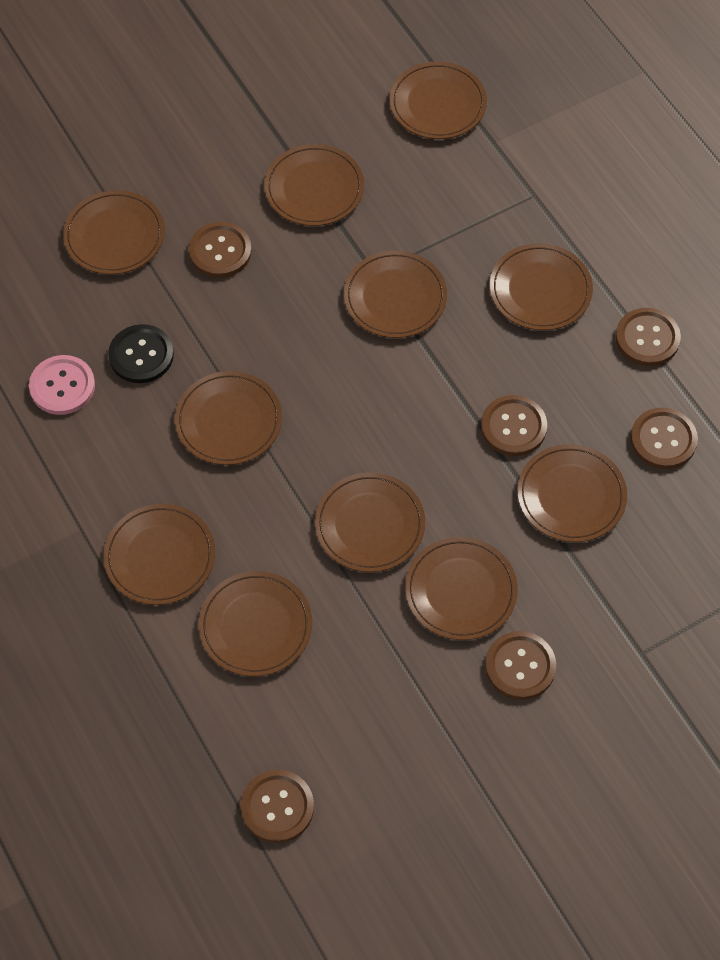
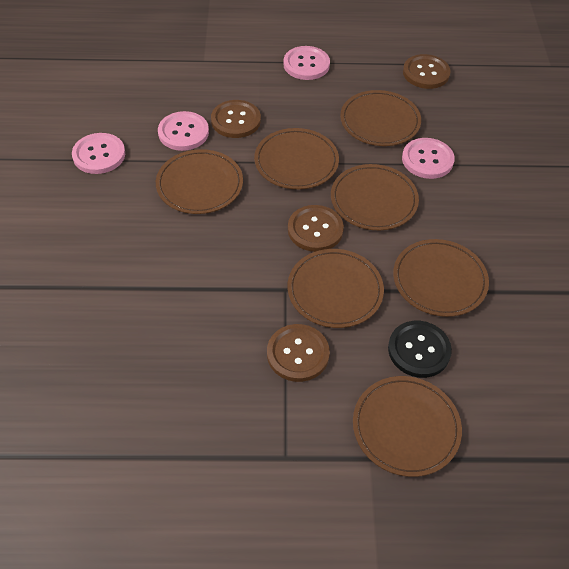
brown button: 6 -> 4
brown plate: 11 -> 7
pink button: 1 -> 4

